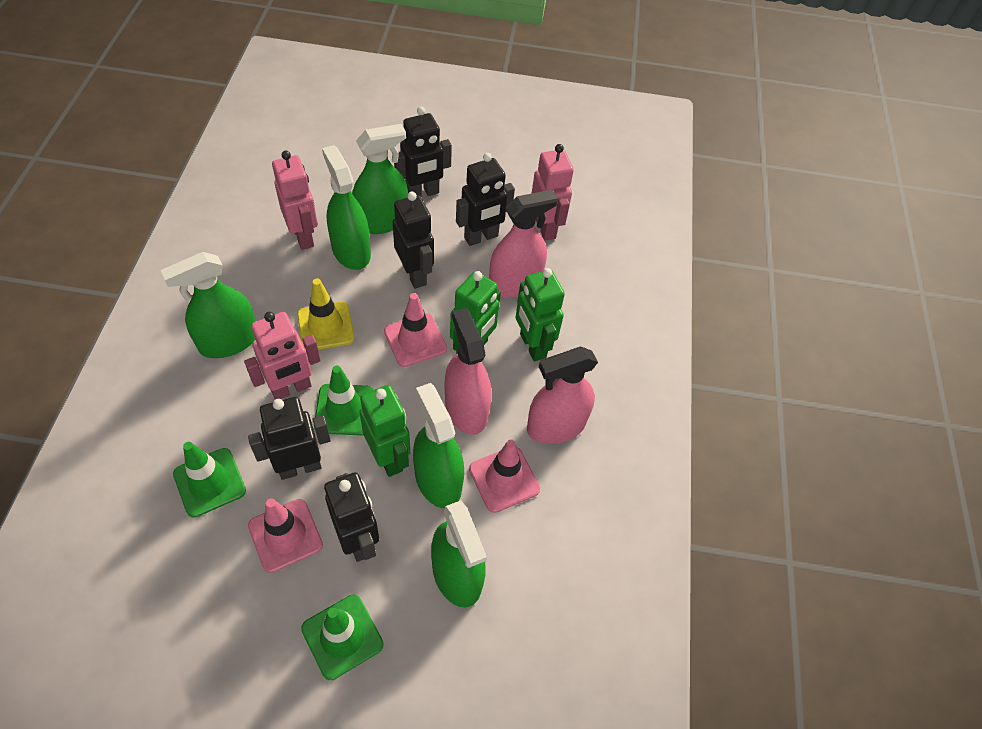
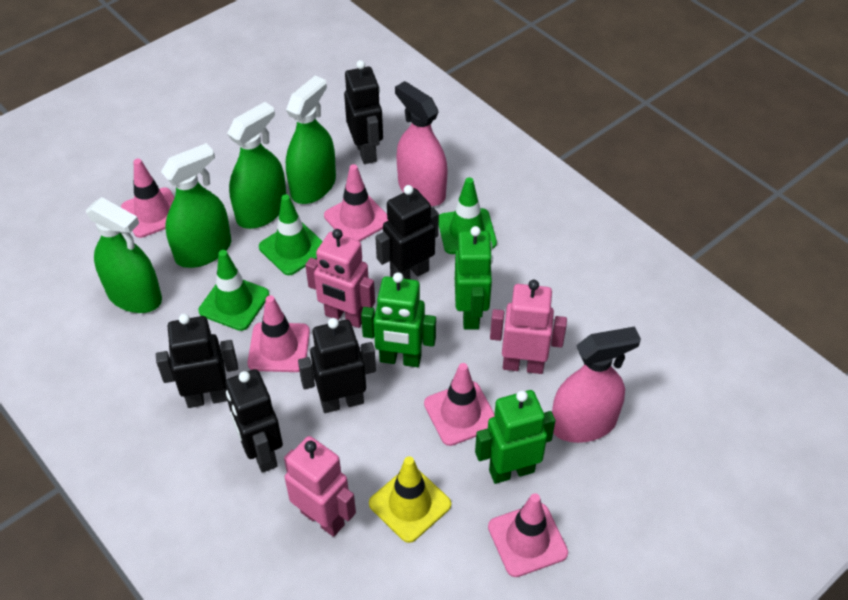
green spray bottle: 5 -> 4
pink spray bottle: 3 -> 2
pink traffic cone: 3 -> 5

